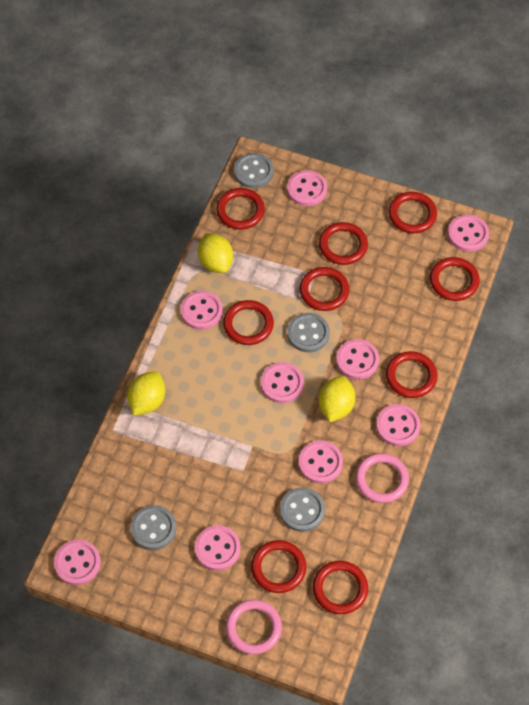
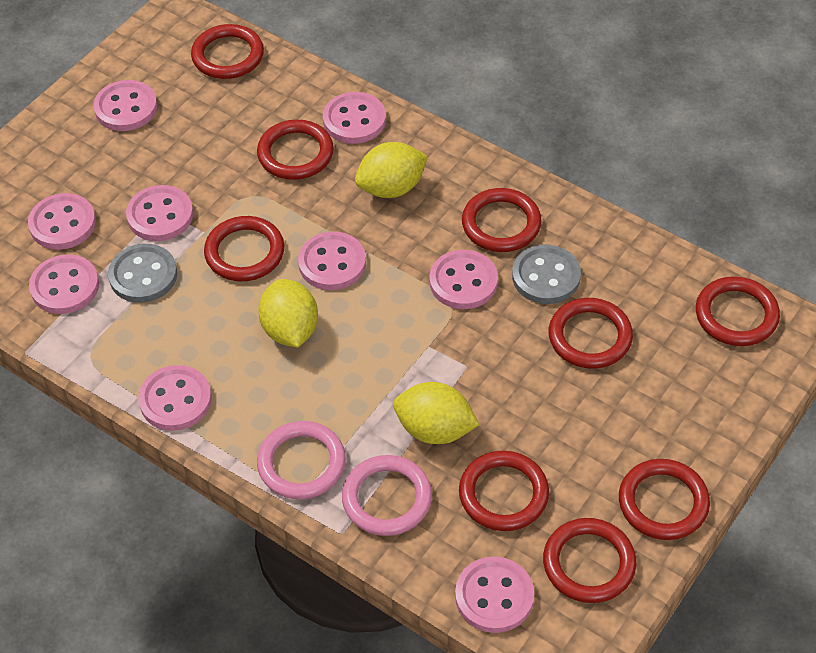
grey button: 4 -> 2

